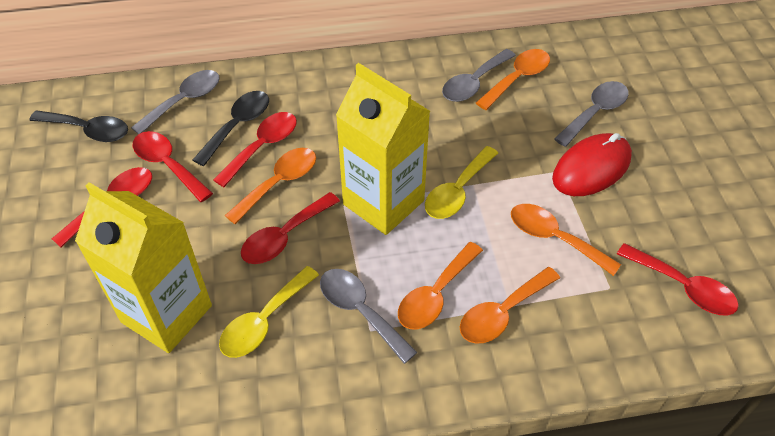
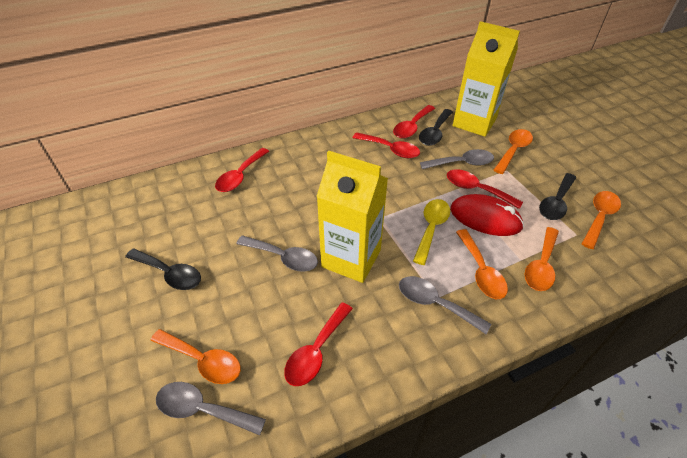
black spoon: 2 -> 3
yellow spoon: 2 -> 1

